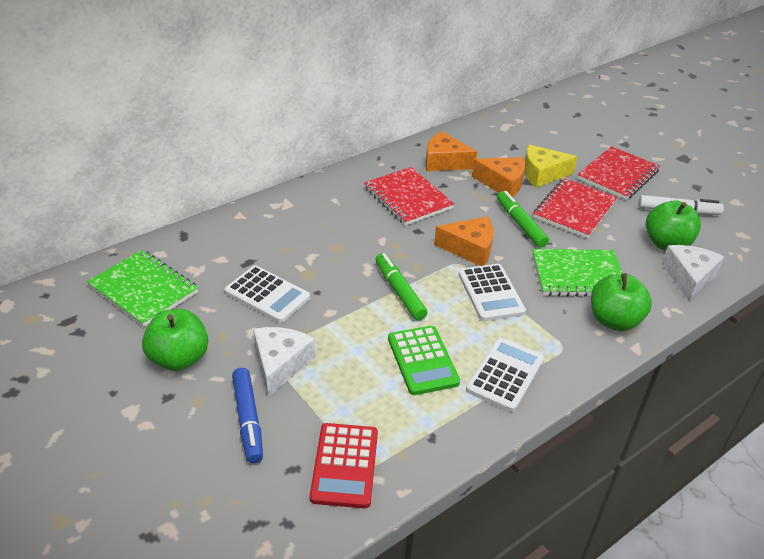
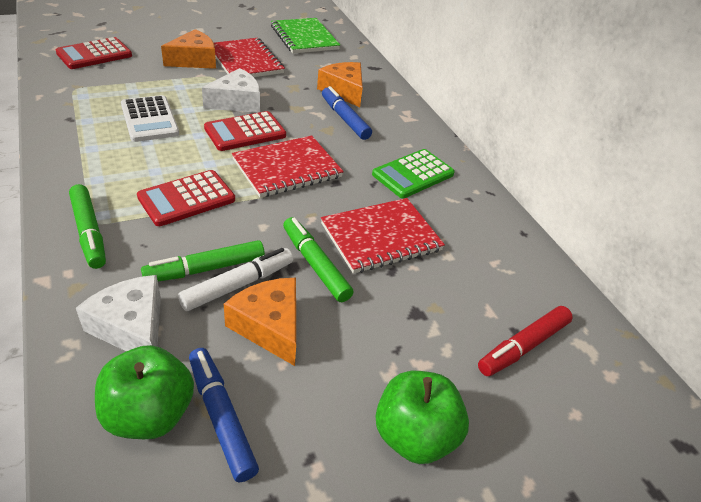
blue marker: 1 -> 2
green apple: 3 -> 2
green marker: 2 -> 3
green notebook: 2 -> 1
red calculator: 1 -> 3
red marker: 0 -> 1
white calculator: 3 -> 1
yellow cheese: 1 -> 0

